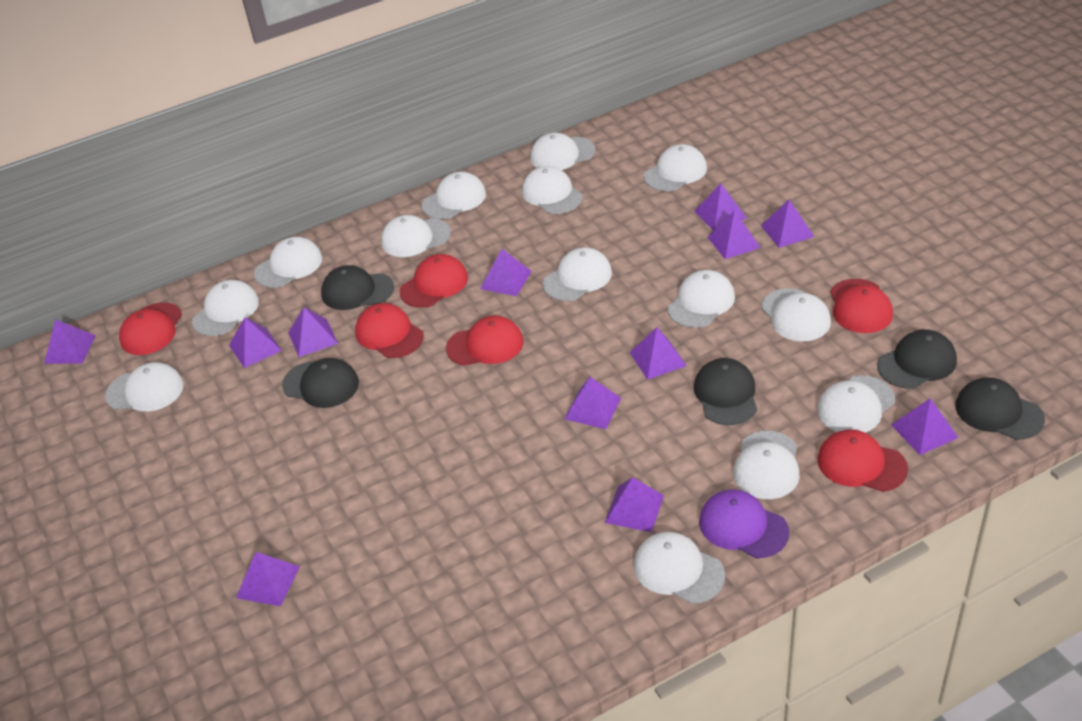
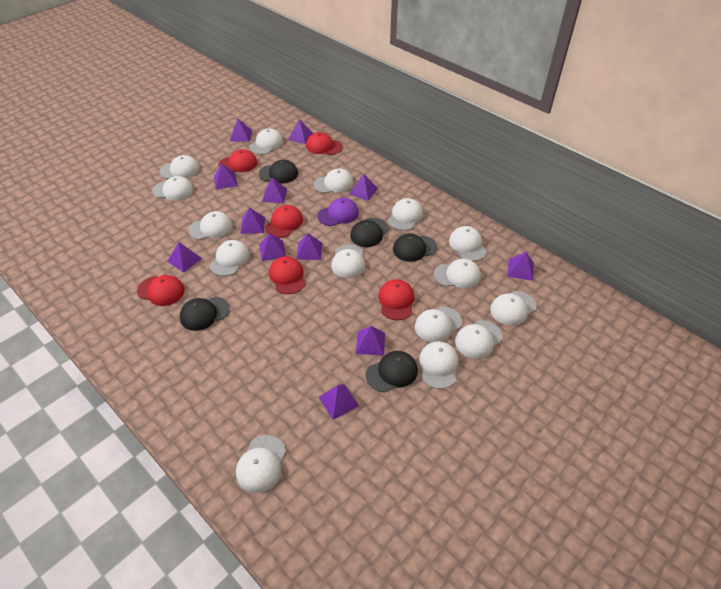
white cap: 14 -> 15

